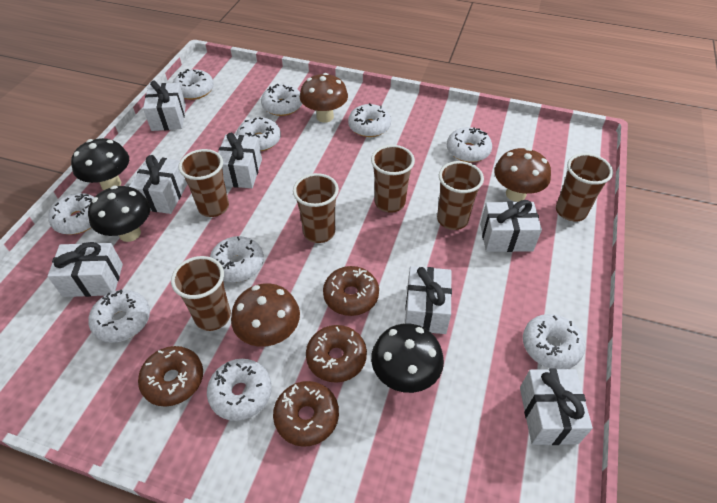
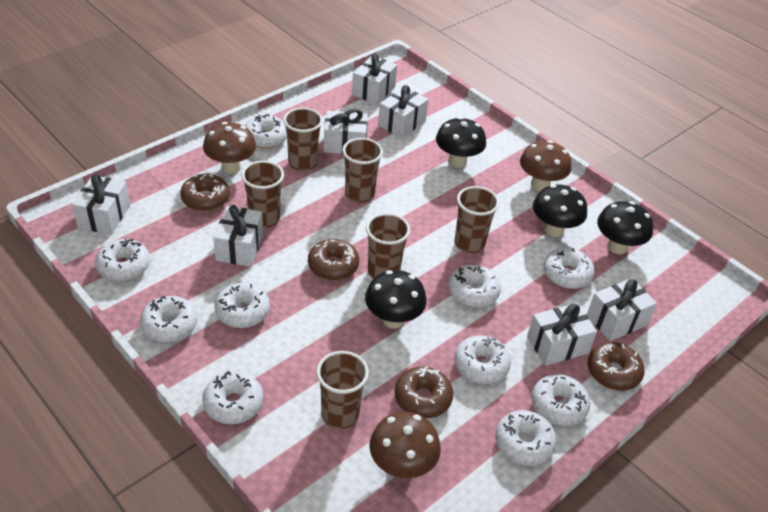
black mushroom: 3 -> 4

